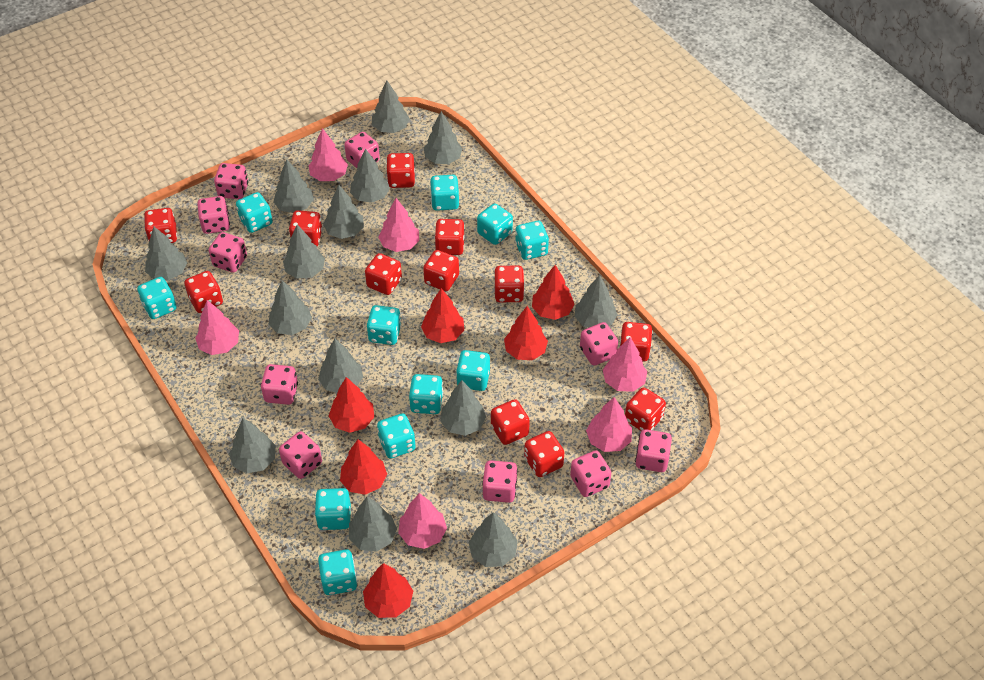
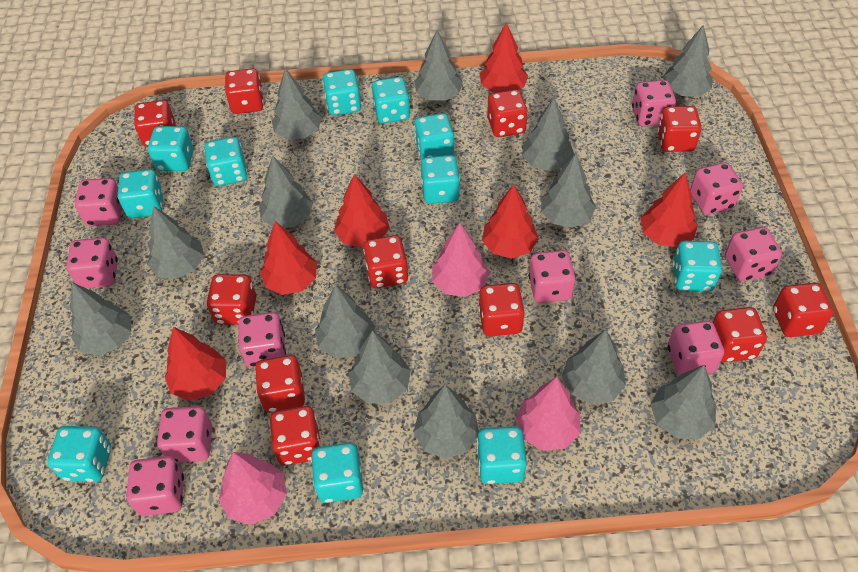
grey tree: 14 -> 13
pink tree: 6 -> 3
red dice: 12 -> 11

